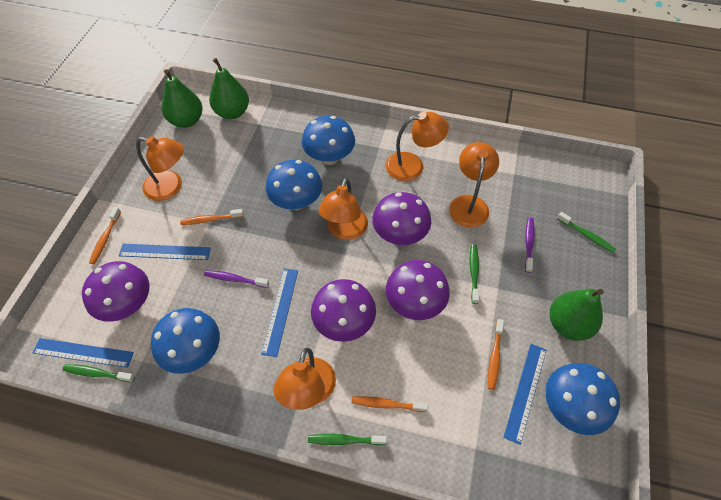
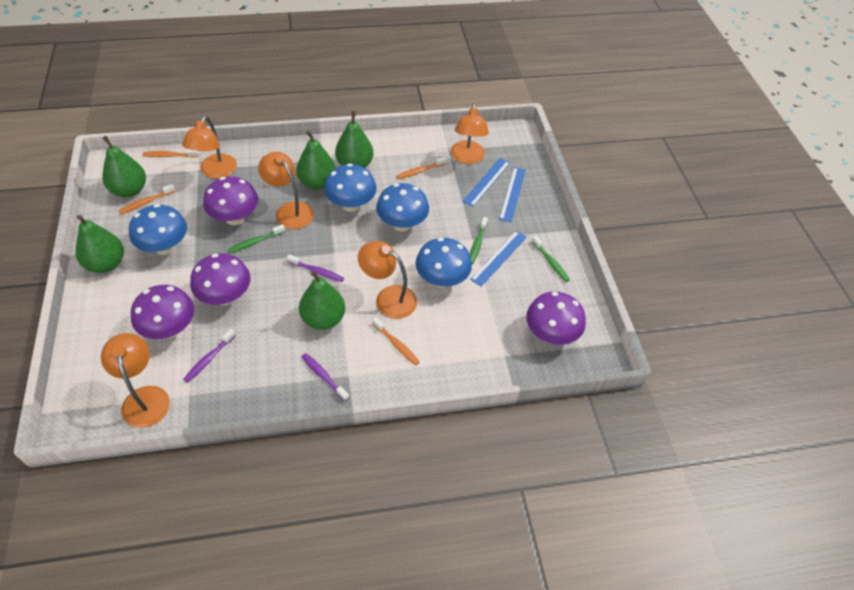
blue ruler: 4 -> 3
green pear: 3 -> 5
green toothbrush: 4 -> 3
purple toothbrush: 2 -> 3

